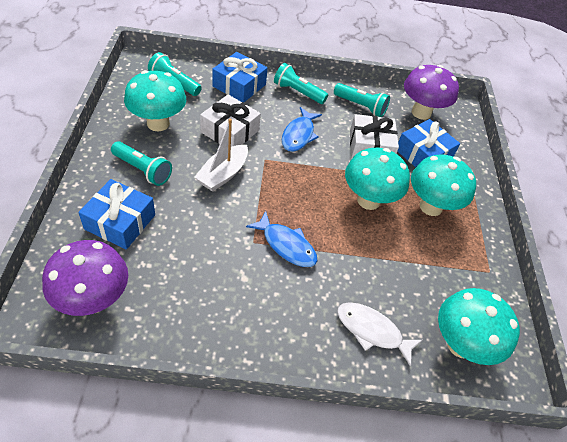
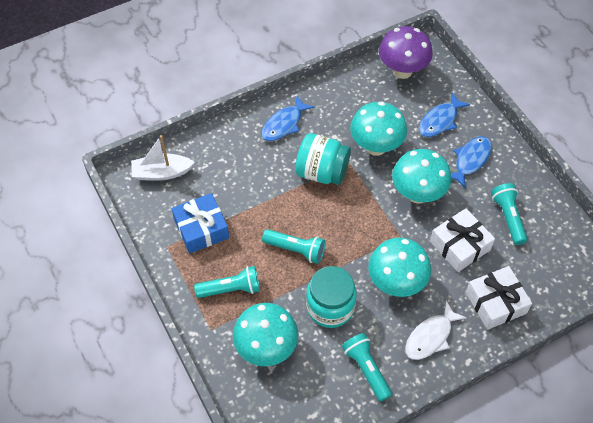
blue fish: 2 -> 3
blue gift: 3 -> 1
purple mushroom: 2 -> 1
turquoise jar: 0 -> 2

